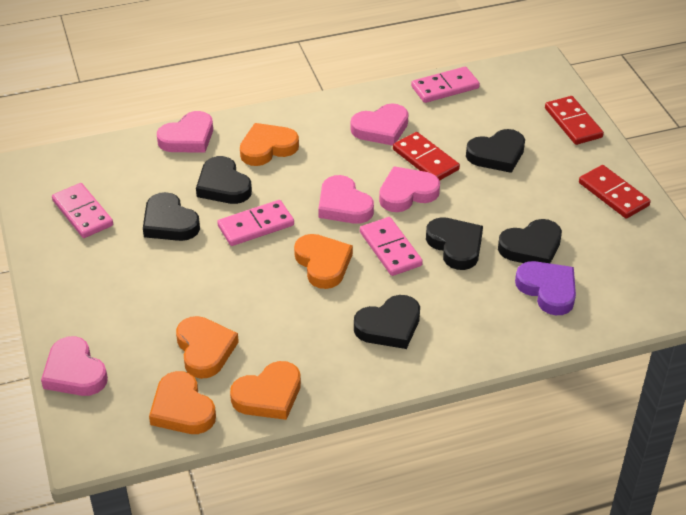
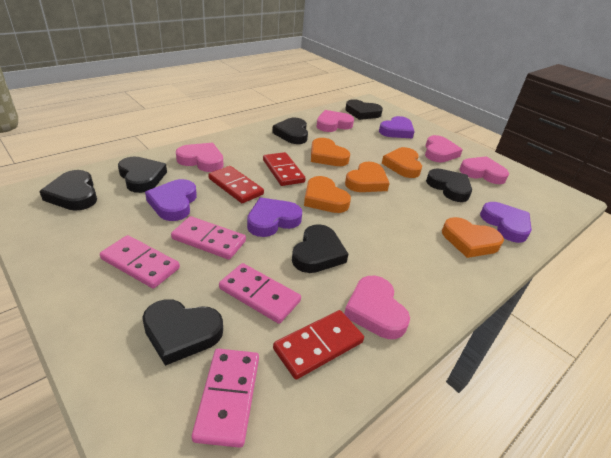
black heart: 6 -> 7
purple heart: 1 -> 4

